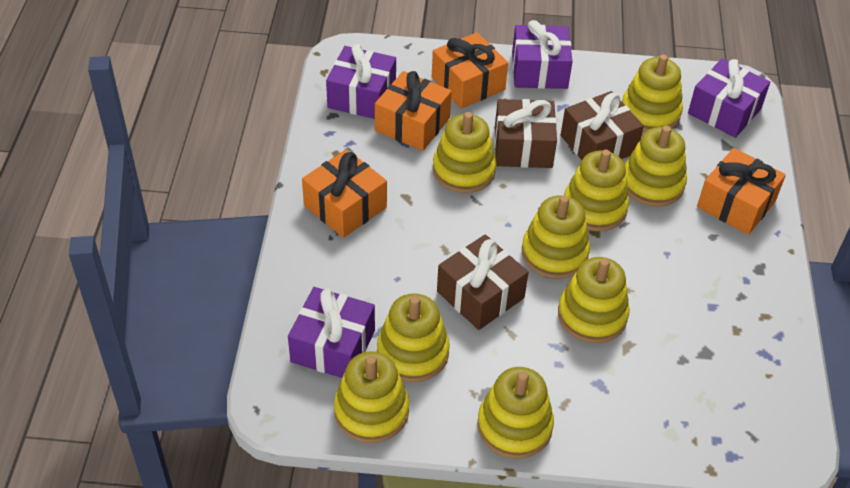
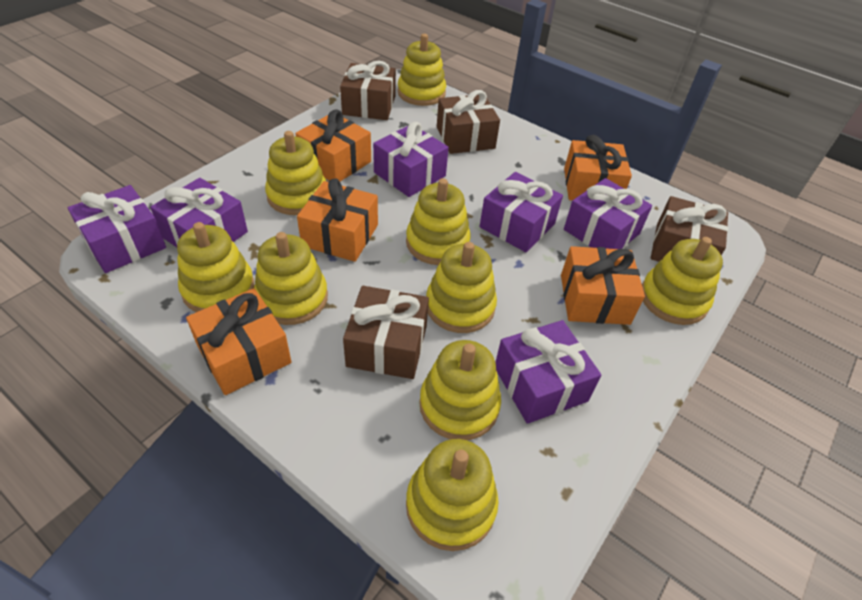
brown gift: 3 -> 4
orange gift: 4 -> 5
purple gift: 4 -> 6

